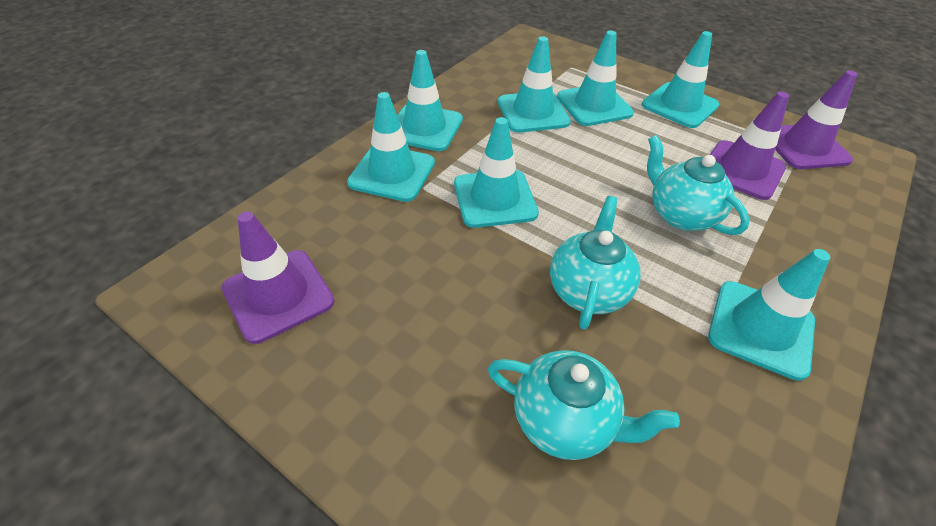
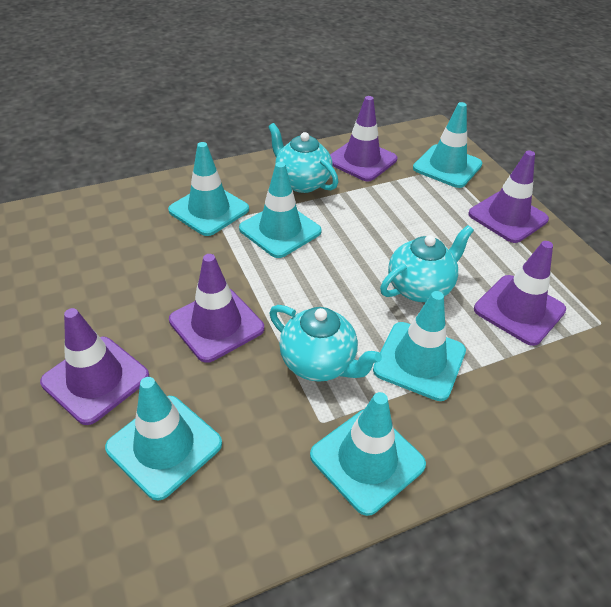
purple traffic cone: 3 -> 5
turquoise traffic cone: 7 -> 6

